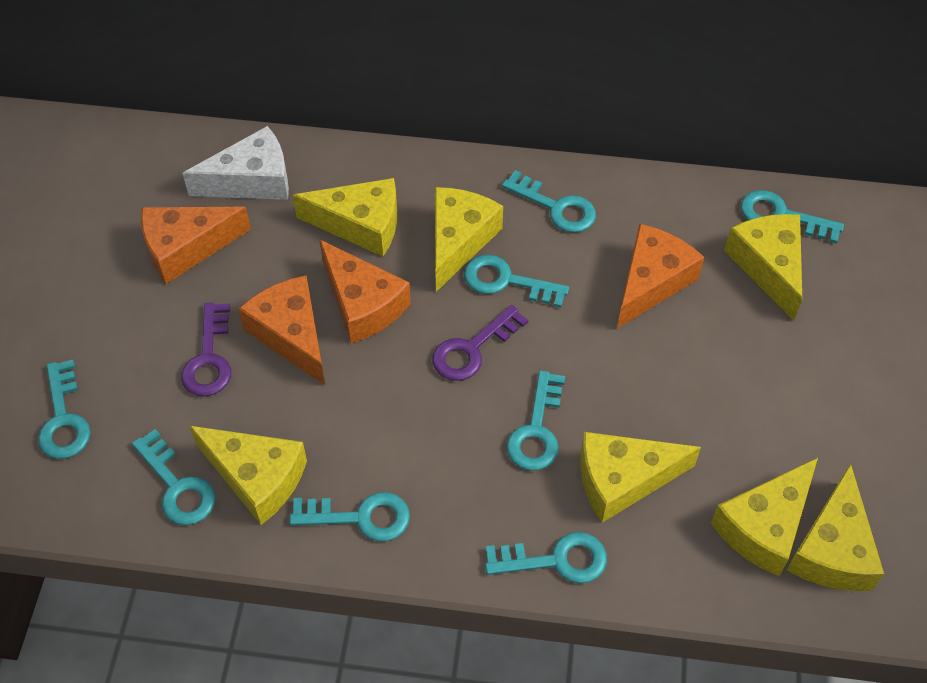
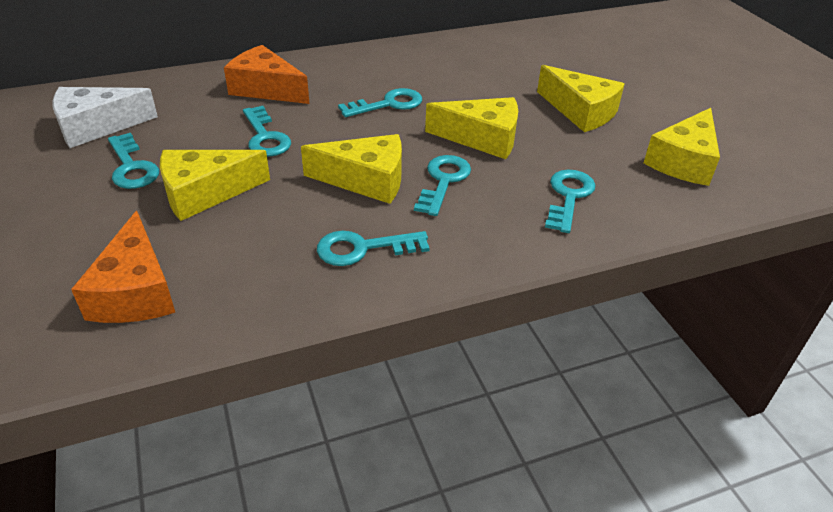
orange cheese: 4 -> 2
purple key: 2 -> 0
turquoise key: 8 -> 6
yellow cheese: 7 -> 5

